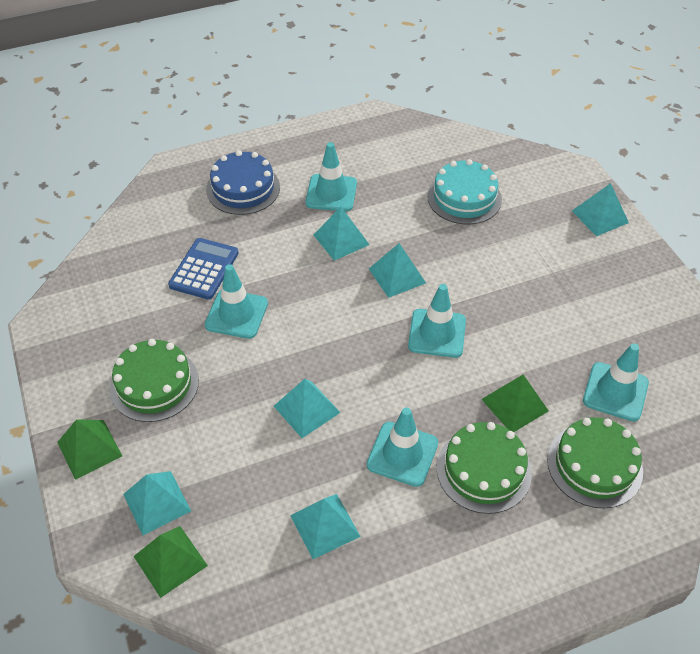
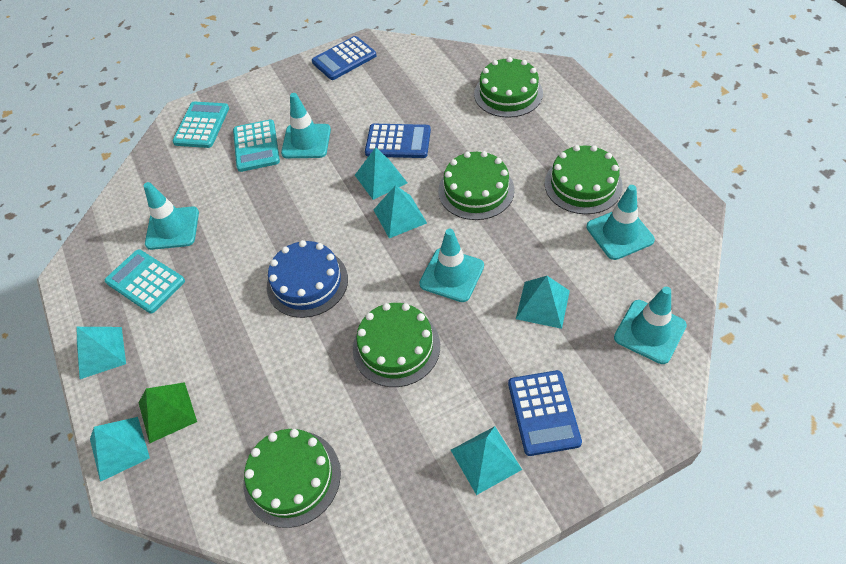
blue calculator: 1 -> 3
green cake: 3 -> 5
green pyramid: 3 -> 1
turquoise cake: 1 -> 0
turquoise calculator: 0 -> 3

